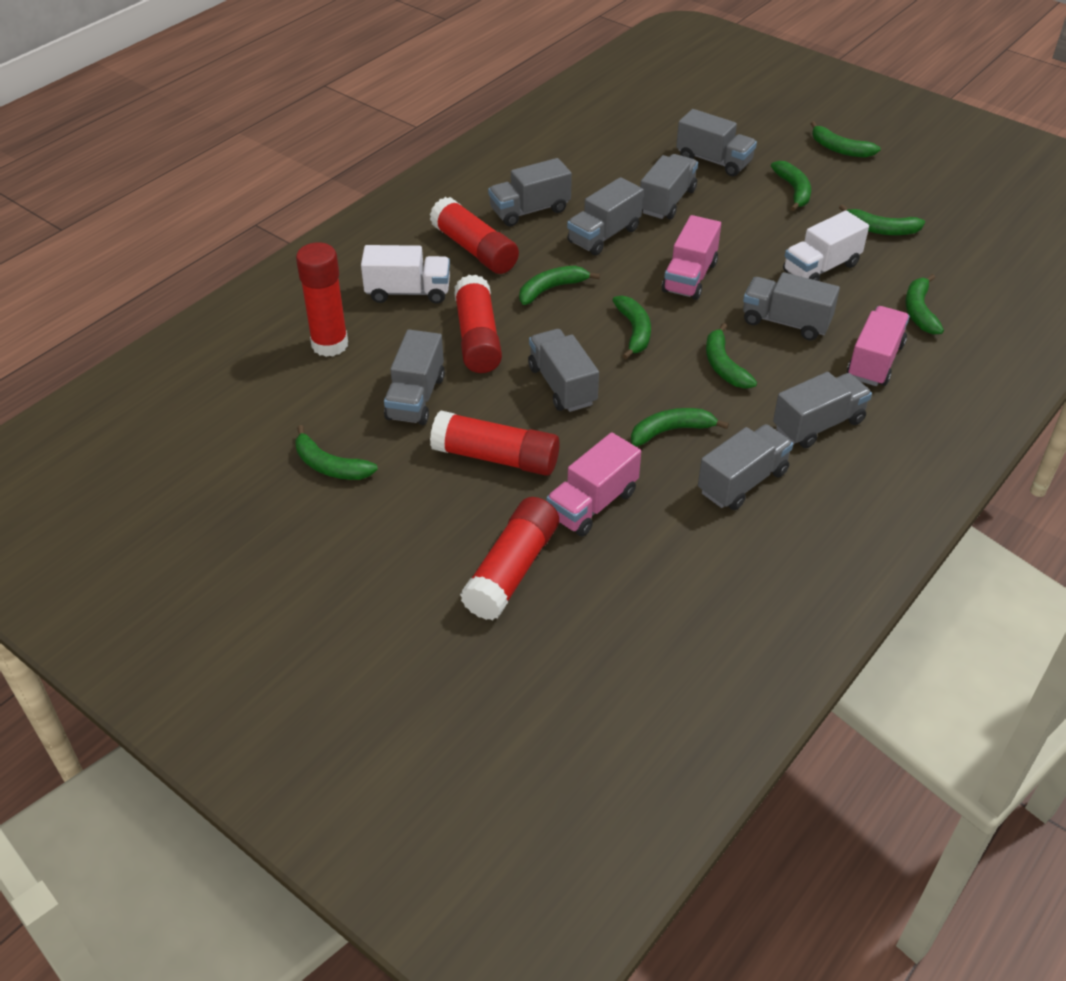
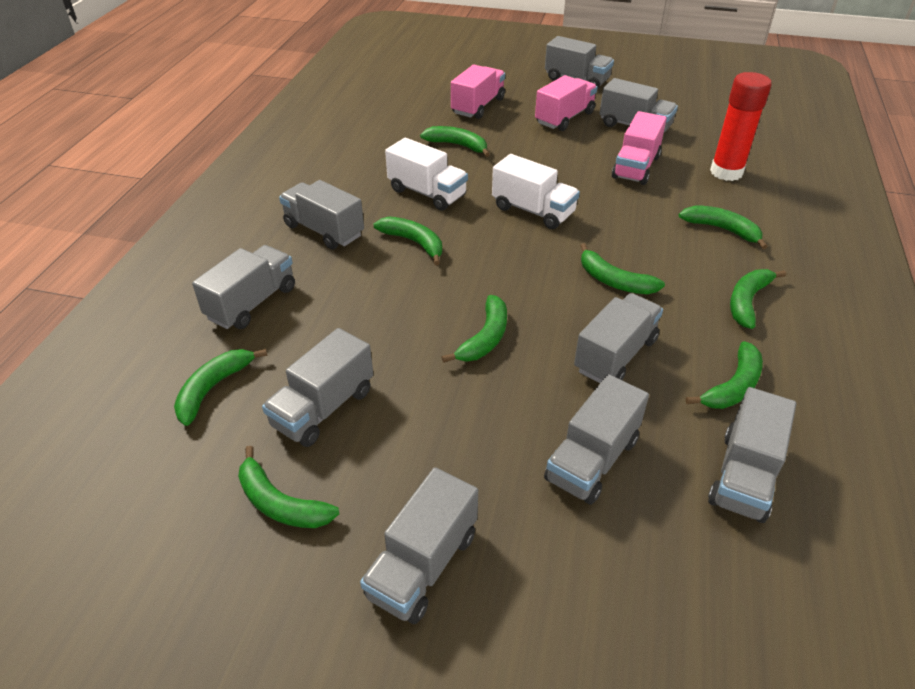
red glue stick: 5 -> 1

